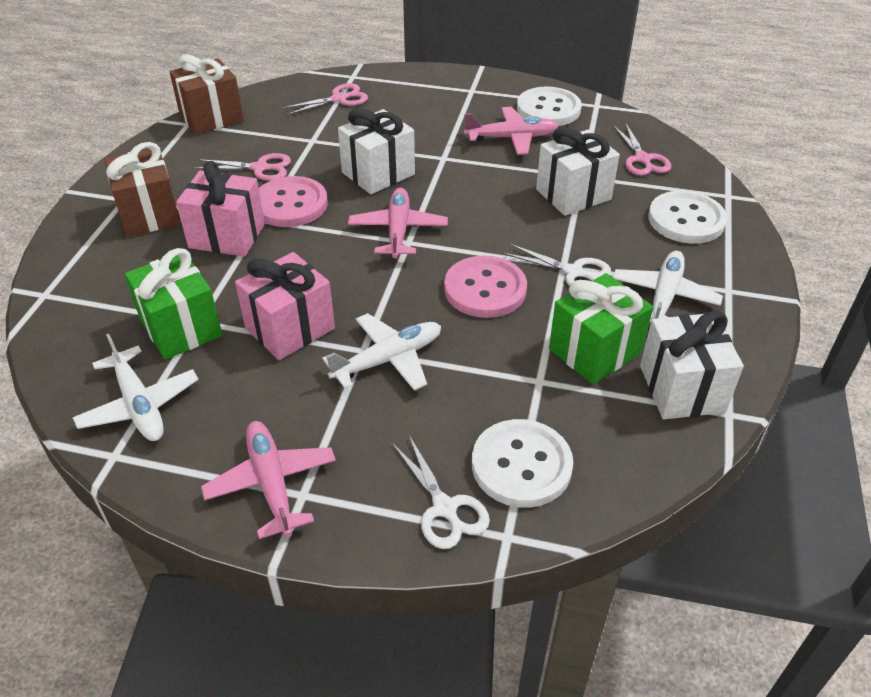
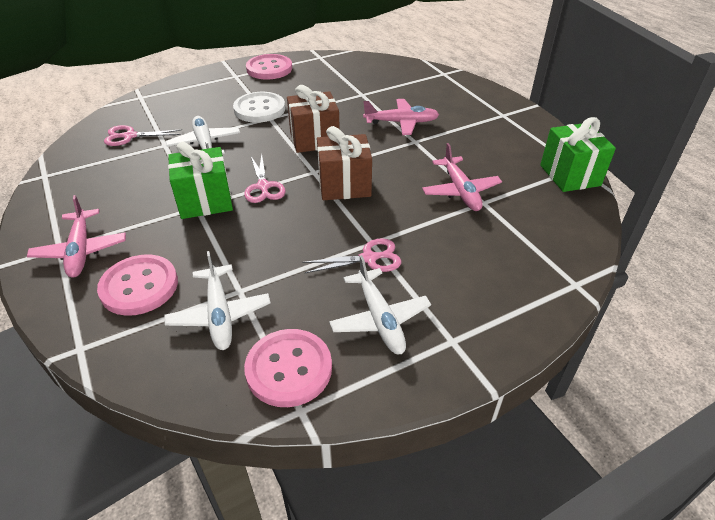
pink button: 2 -> 3
pink gift: 2 -> 0
white button: 3 -> 1
white gift: 3 -> 0
white scissors: 2 -> 0

